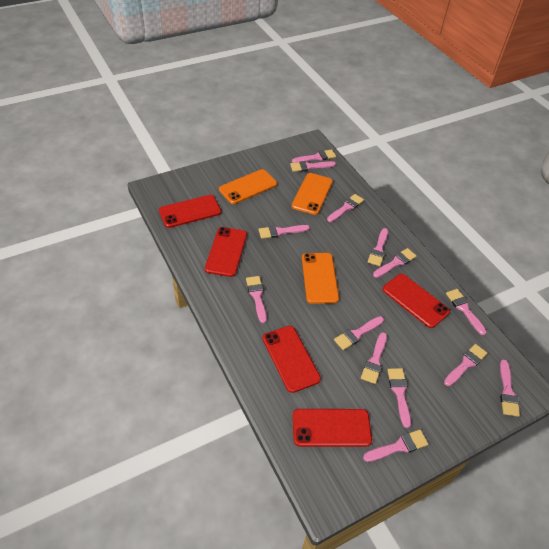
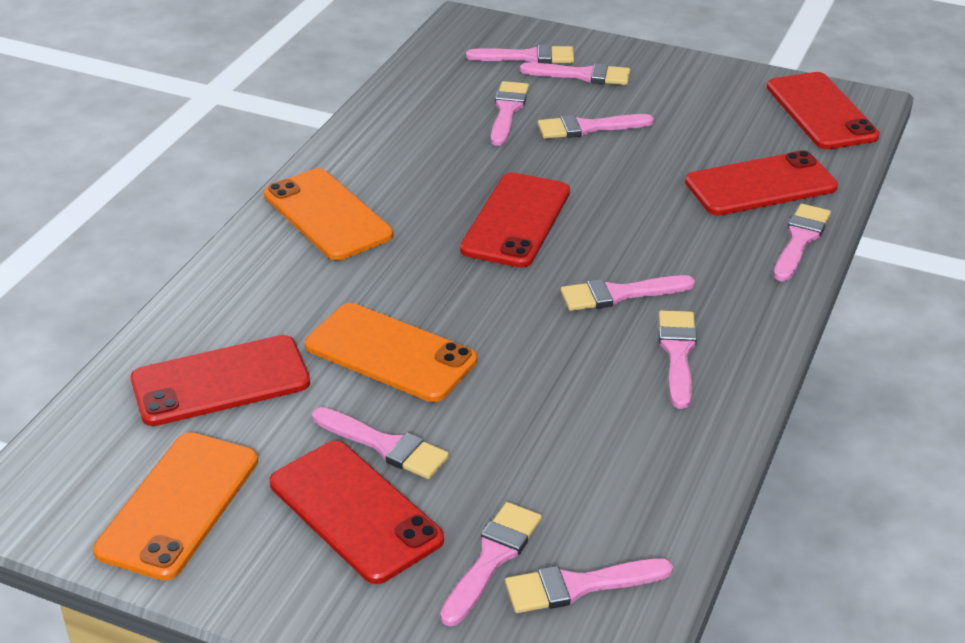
pink brush: 14 -> 10

